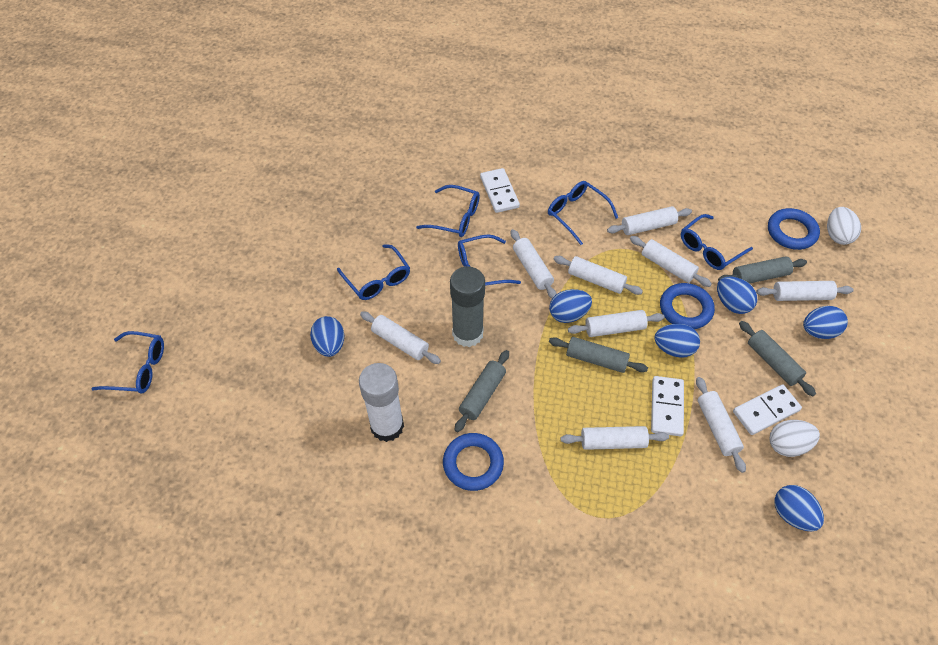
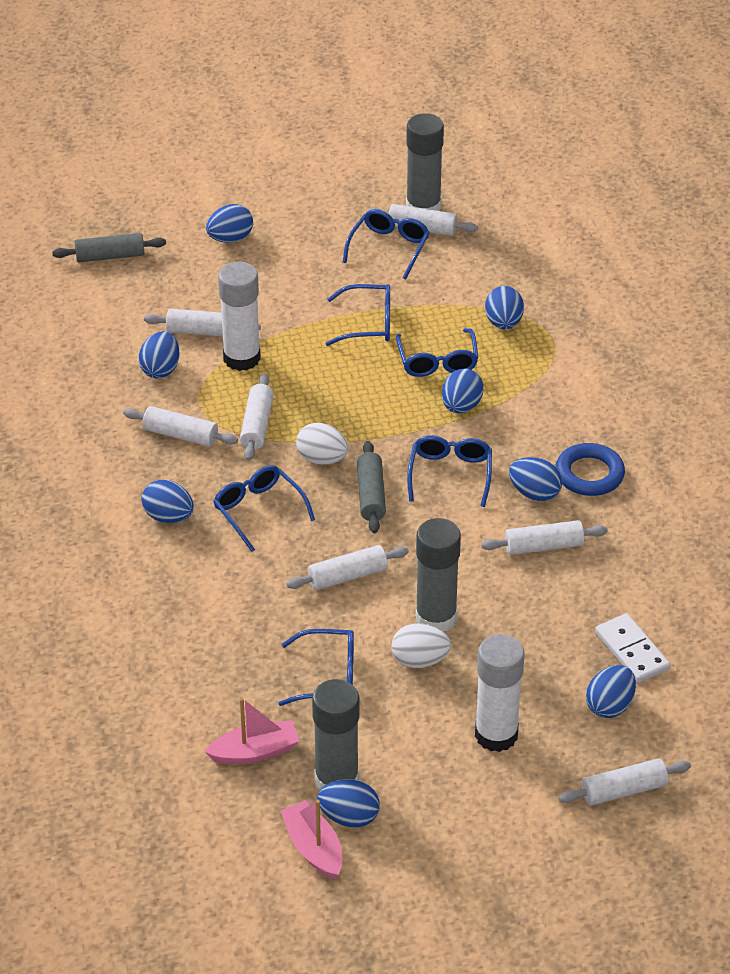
blue egg: 6 -> 8
blue ring: 3 -> 1
grey glue stick: 1 -> 3
grey rolling pin: 4 -> 2
pink boat: 0 -> 2
white domino: 3 -> 1
white glue stick: 1 -> 2
white rolling pin: 9 -> 7

